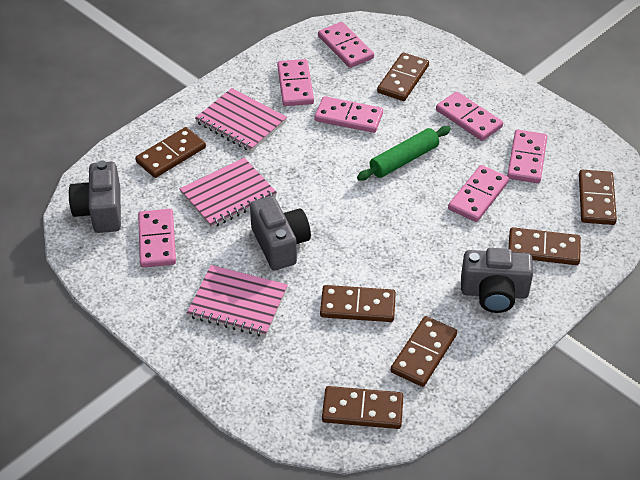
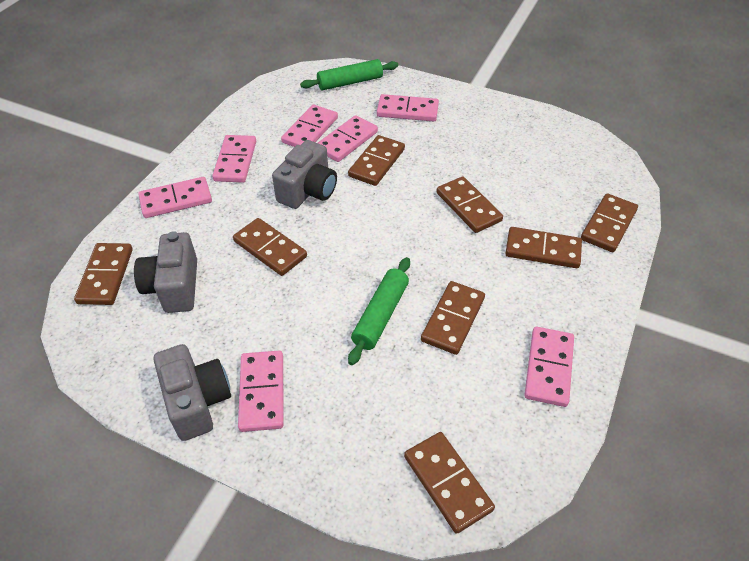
brown domino: 7 -> 8
green rolling pin: 1 -> 2
pink notebook: 3 -> 0

